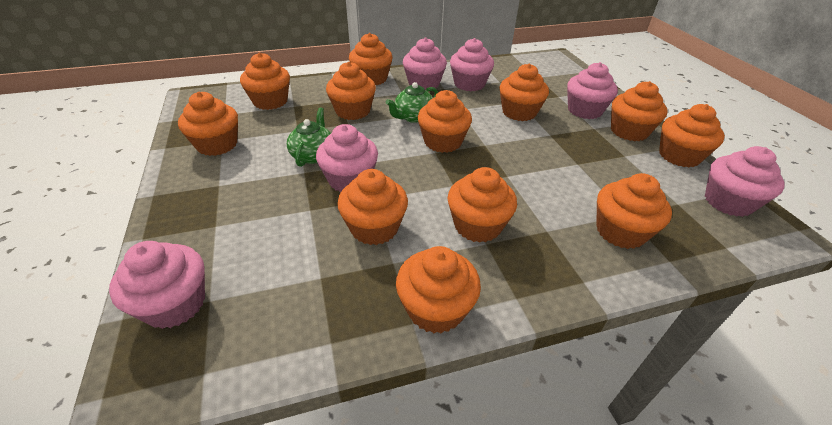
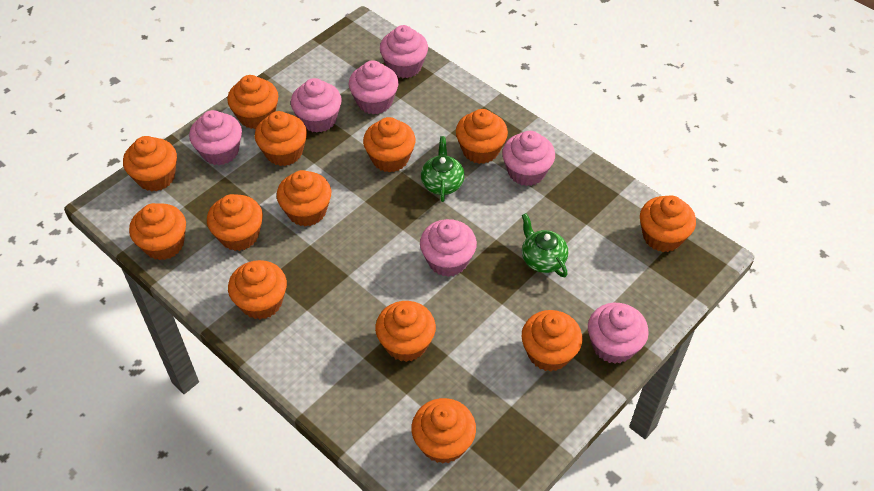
orange cupcake: 12 -> 13
pink cupcake: 6 -> 7

